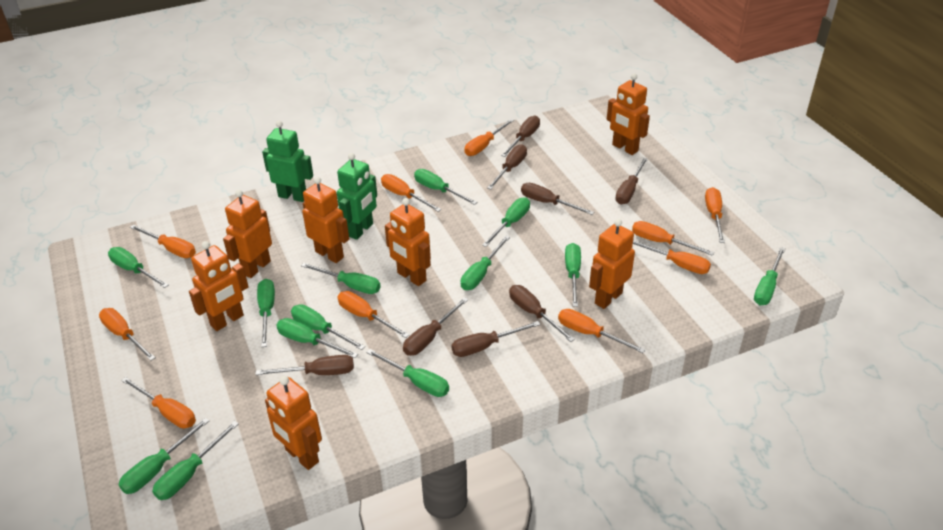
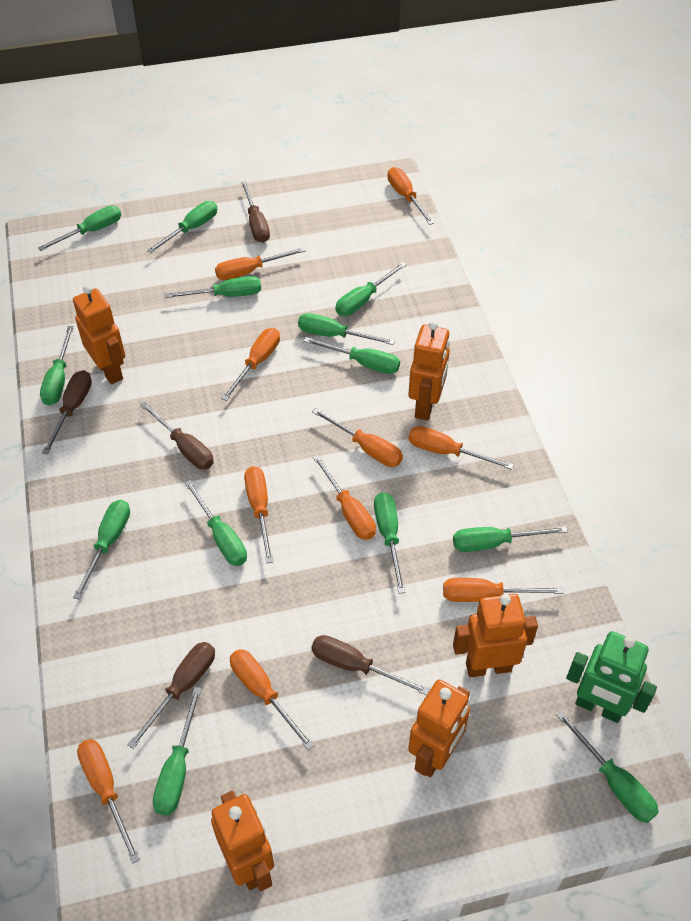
brown screwdriver: 8 -> 5
green robot: 2 -> 1
orange robot: 7 -> 5

